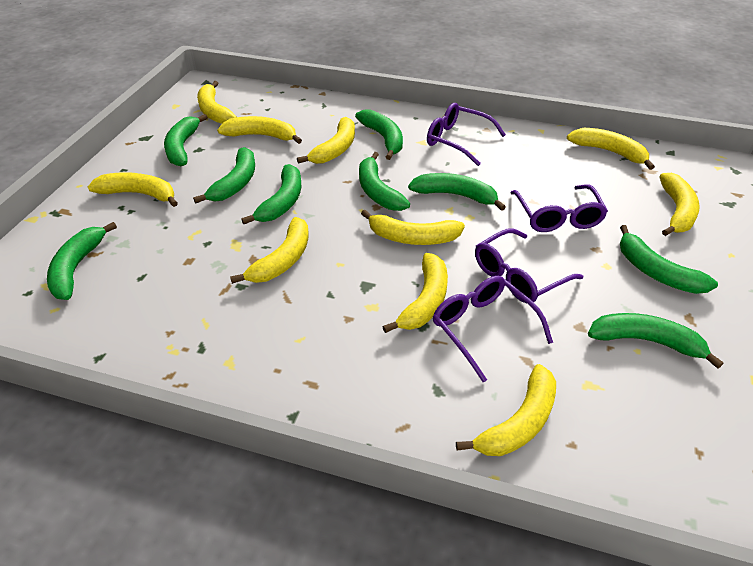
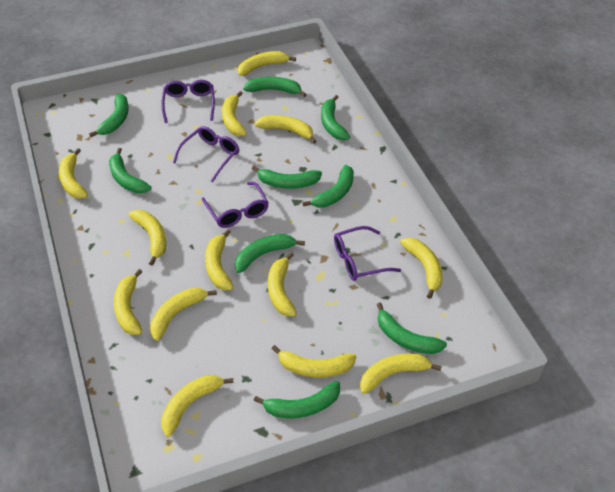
yellow banana: 10 -> 13

